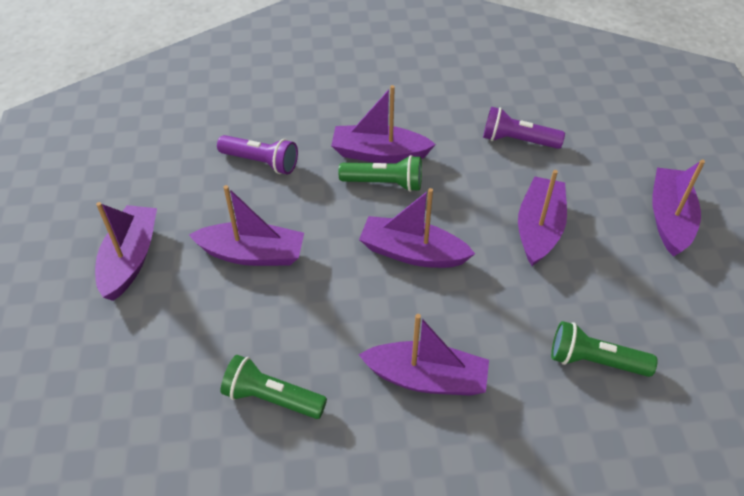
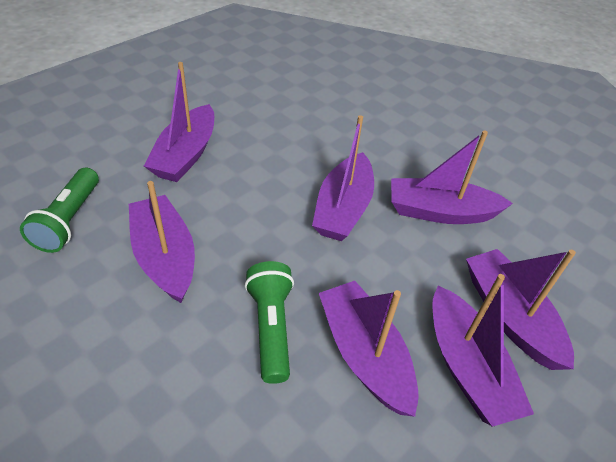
green flashlight: 3 -> 2
purple flashlight: 2 -> 0

